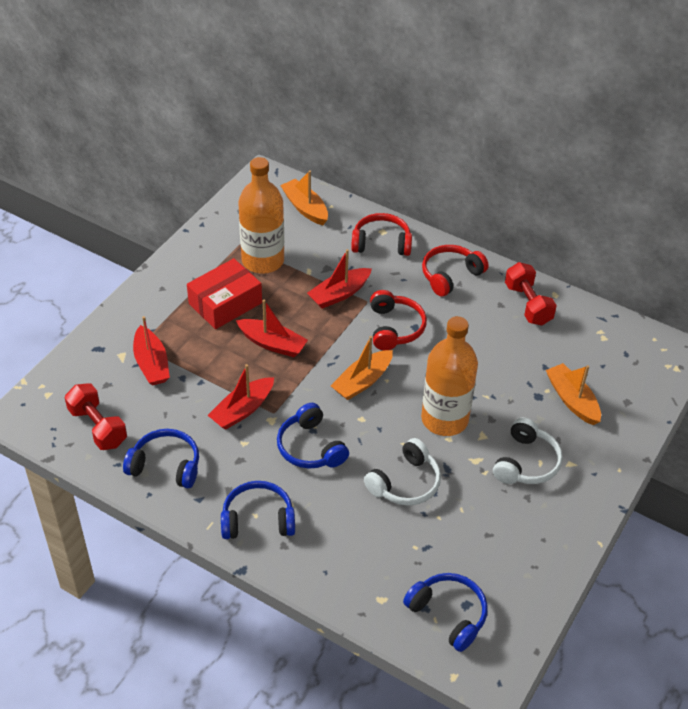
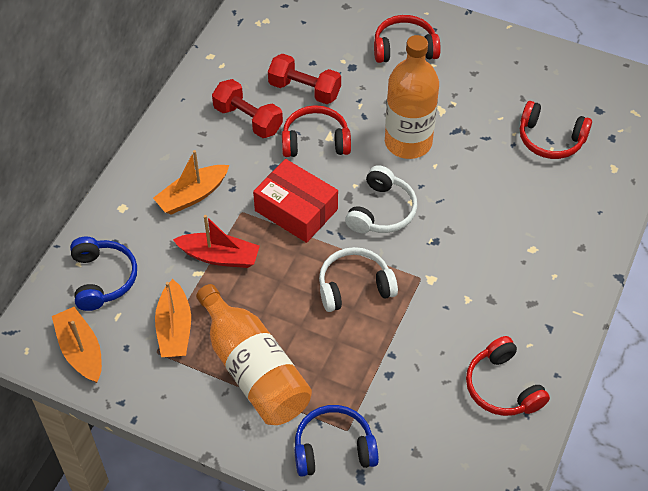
blue headphones: 4 -> 2
red boat: 4 -> 1
red headphones: 3 -> 4

